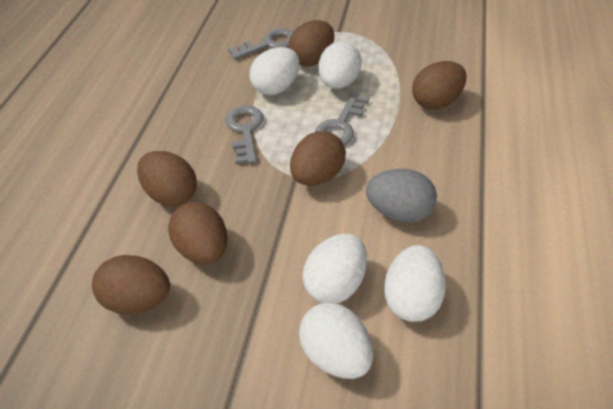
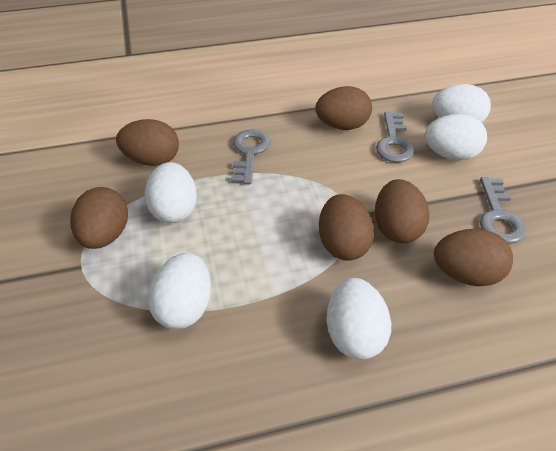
grey egg: 1 -> 0

